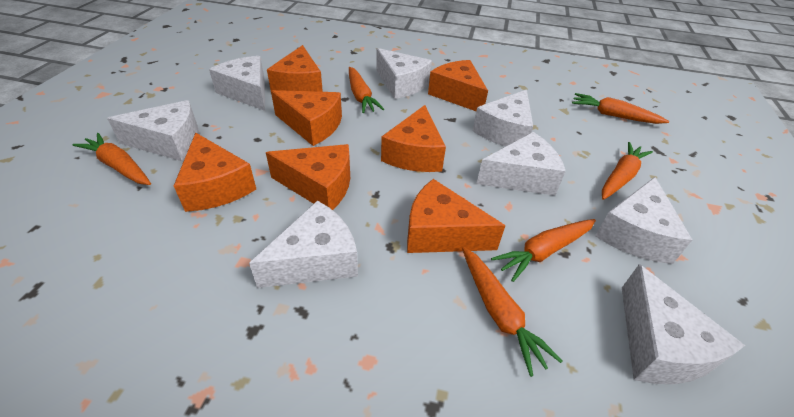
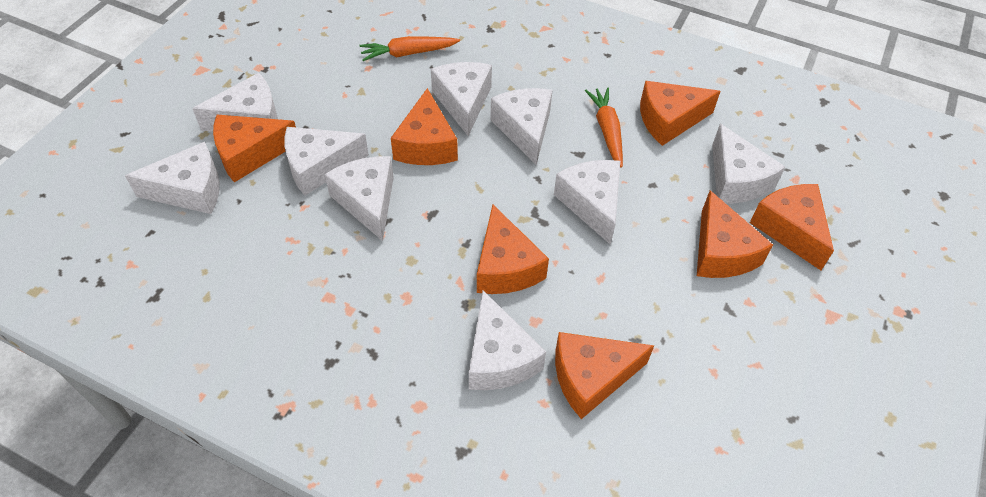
orange carrot: 6 -> 2
white cheese: 8 -> 9

